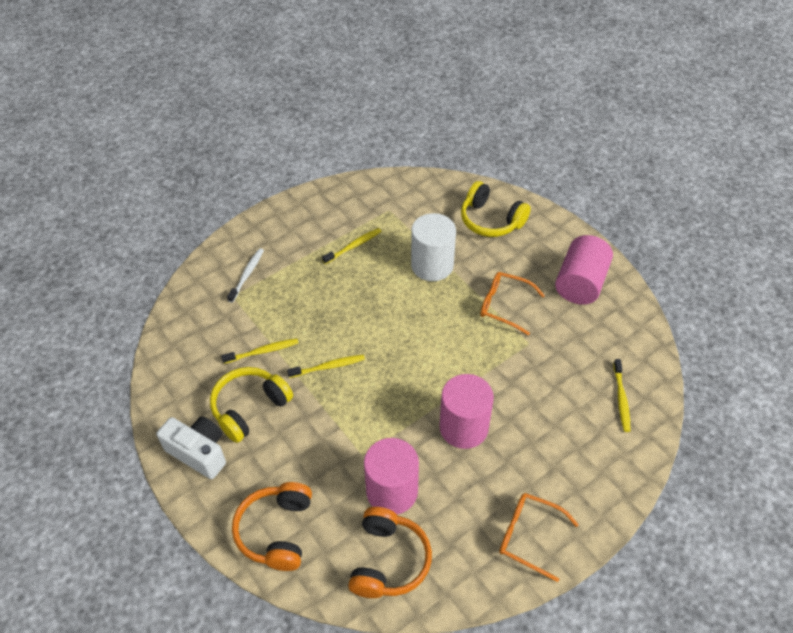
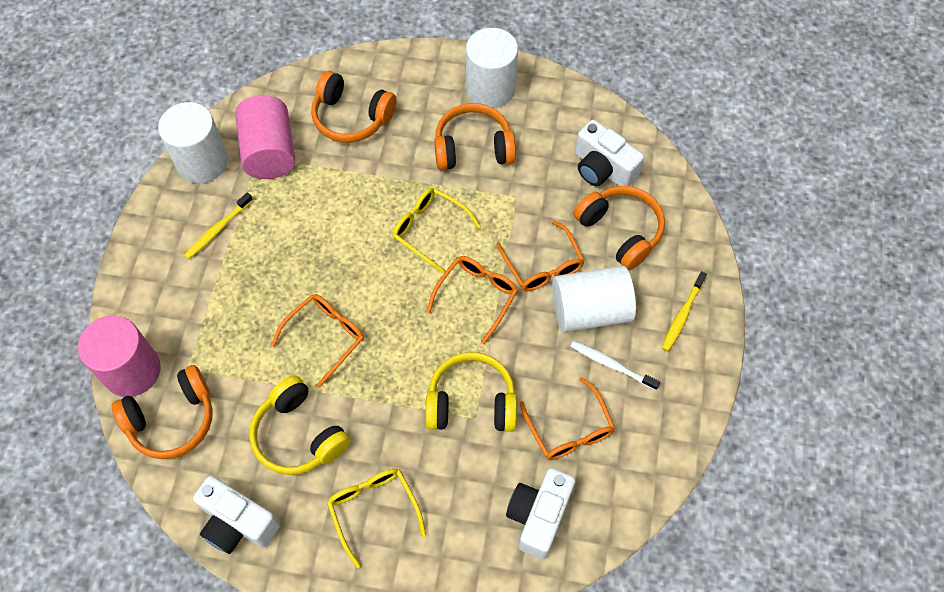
orange glasses: 2 -> 4
orange headphones: 2 -> 4
pink cylinder: 3 -> 2
white camera: 1 -> 3
white cylinder: 1 -> 3
yellow glasses: 0 -> 2
yellow toothbrush: 4 -> 2

